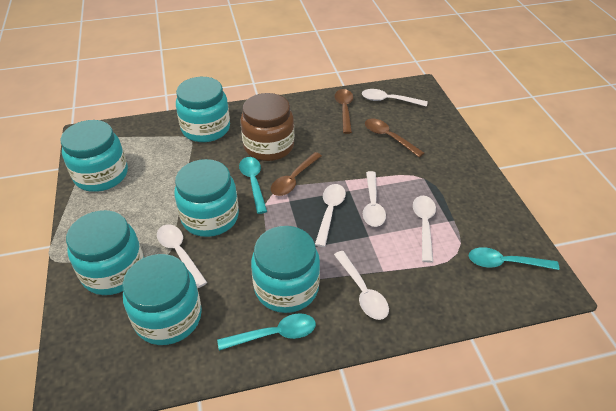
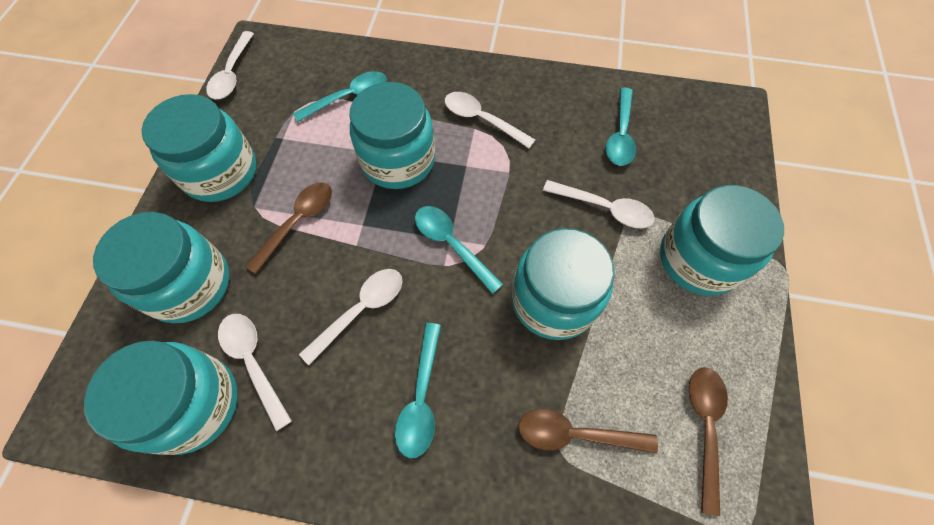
brown jar: 1 -> 0
turquoise spoon: 3 -> 4
white spoon: 6 -> 5

